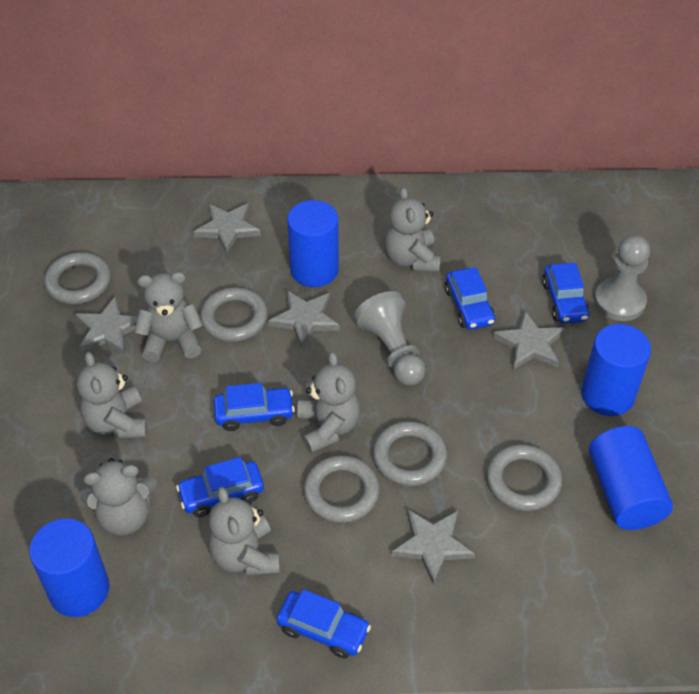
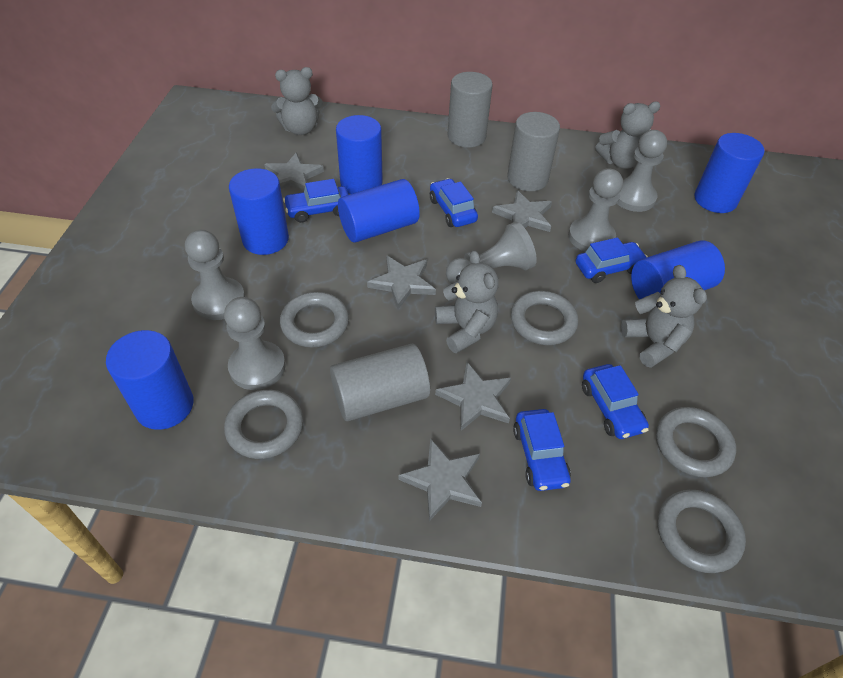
blue cylinder: 4 -> 6
grey cylinder: 0 -> 3
grey pawn: 2 -> 5
grey teddy bear: 6 -> 4

